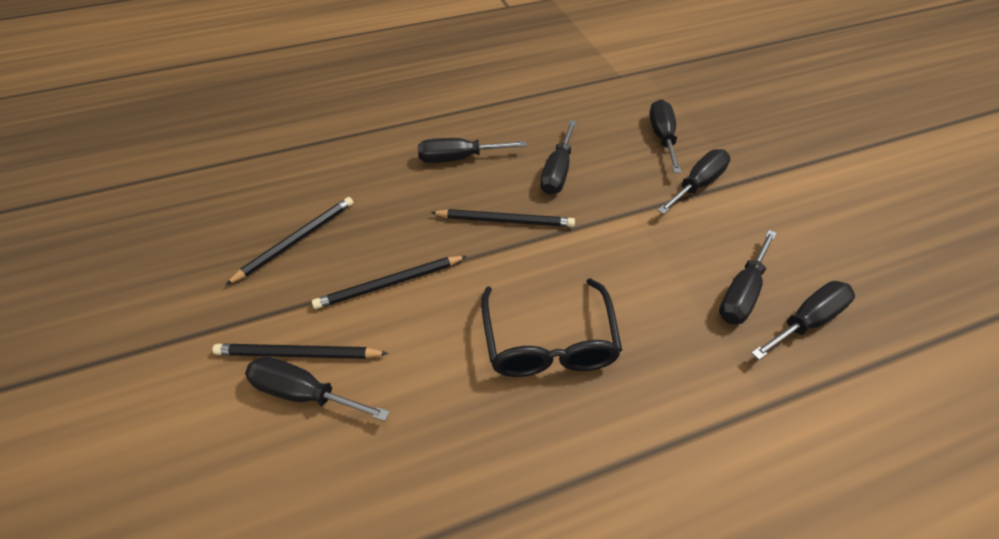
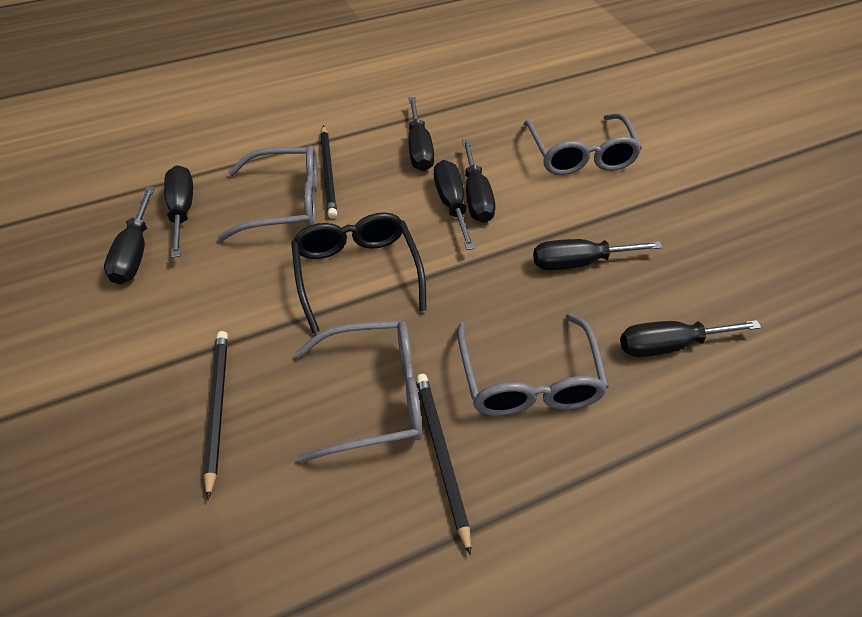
black pencil: 4 -> 3
grey glasses: 0 -> 4

